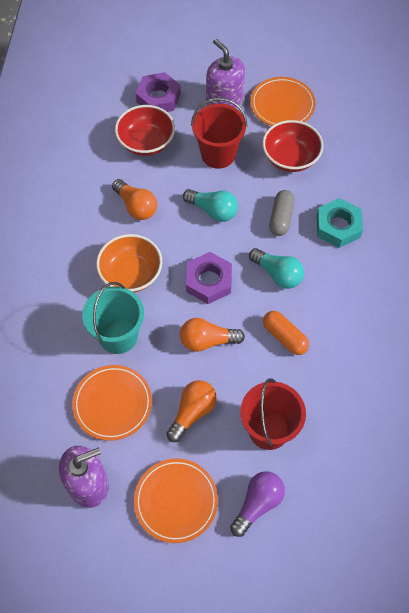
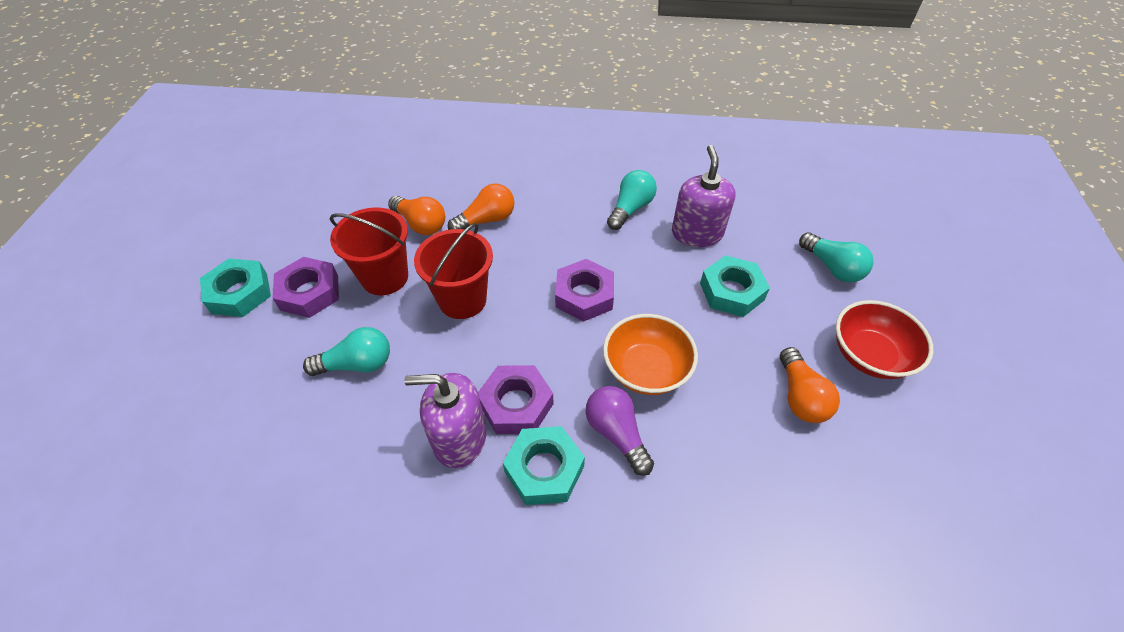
grey capsule: 1 -> 0
orange capsule: 1 -> 0
orange plate: 3 -> 0
purple nut: 2 -> 3
red bowl: 2 -> 1
turquoise bucket: 1 -> 0
turquoise light bulb: 2 -> 3
turquoise nut: 1 -> 3

